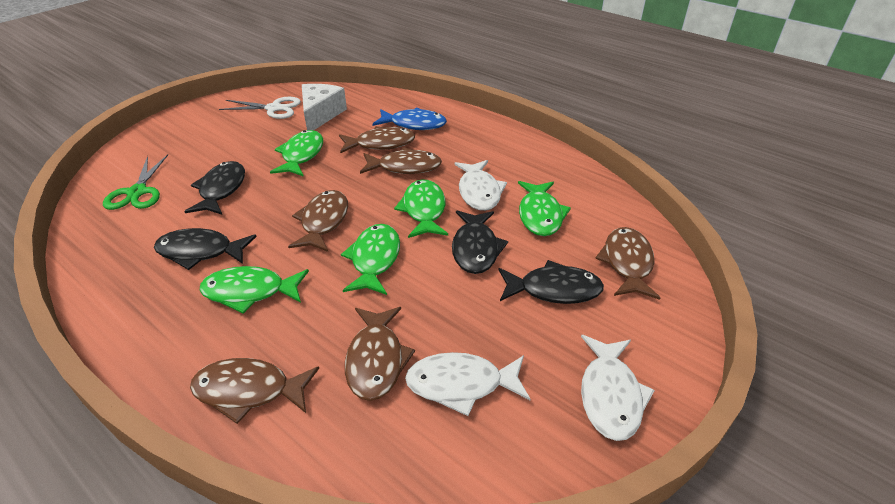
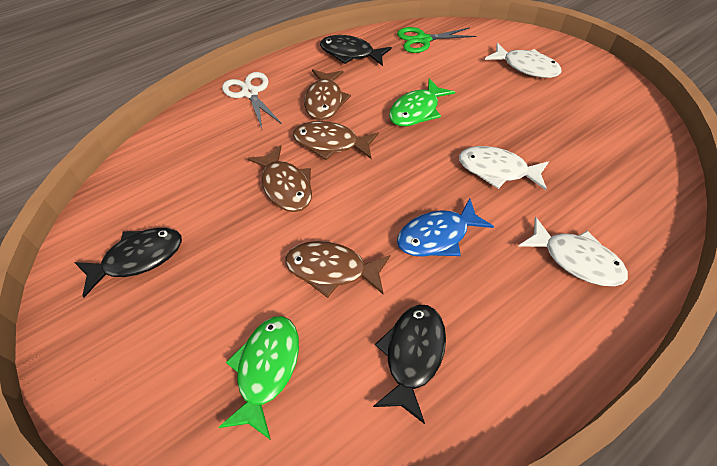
black fish: 4 -> 3
brown fish: 6 -> 4
green fish: 5 -> 2
white cheese: 1 -> 0

